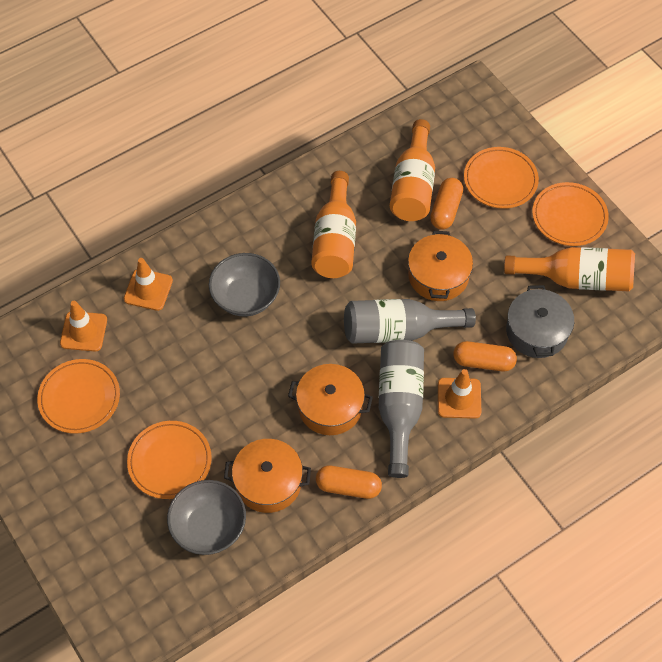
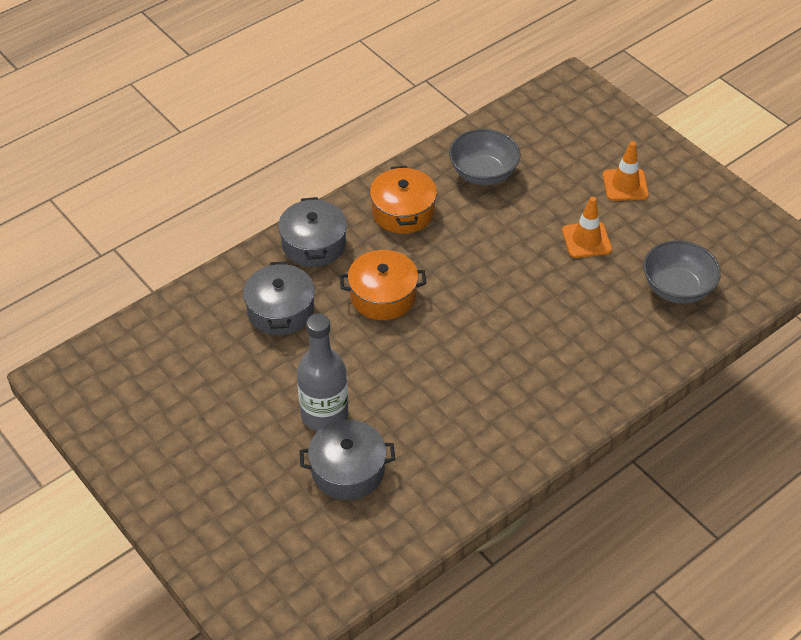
grey bottle: 2 -> 1
grey pot: 1 -> 3
orange bottle: 3 -> 0
orange capsule: 3 -> 0
orange plate: 4 -> 0
orange pot: 3 -> 2
orange traffic cone: 3 -> 2

